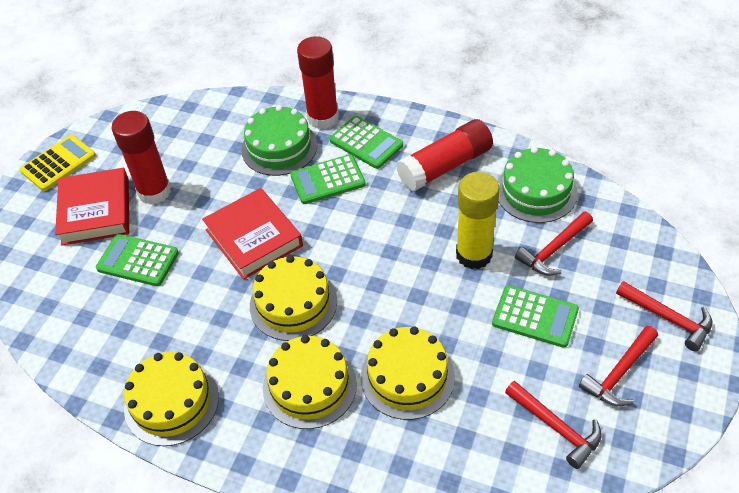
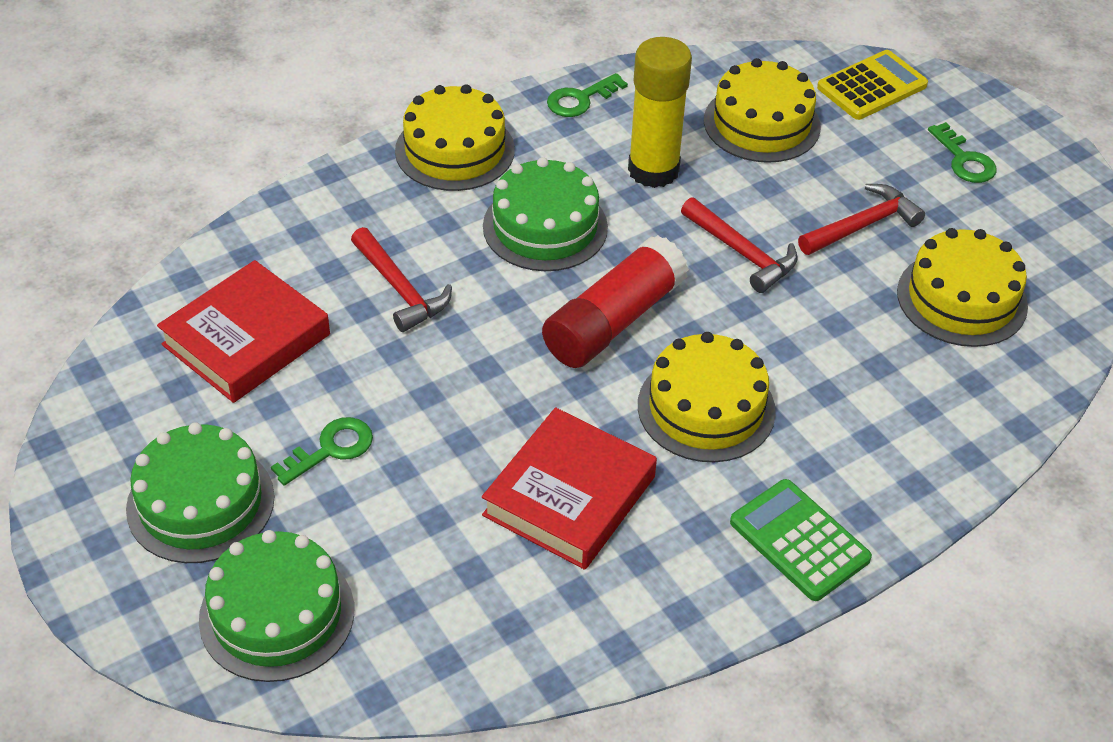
green cake: 2 -> 3
green calculator: 4 -> 1
green key: 0 -> 3
red glue stick: 3 -> 1
red hammer: 4 -> 3

